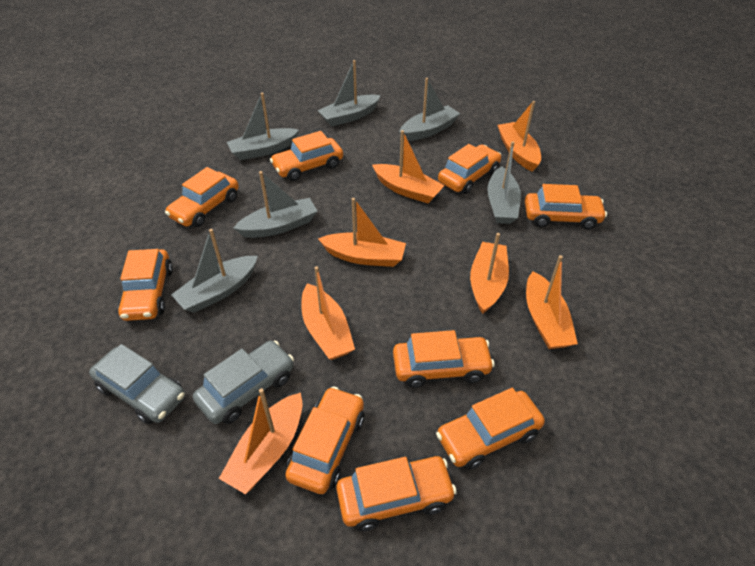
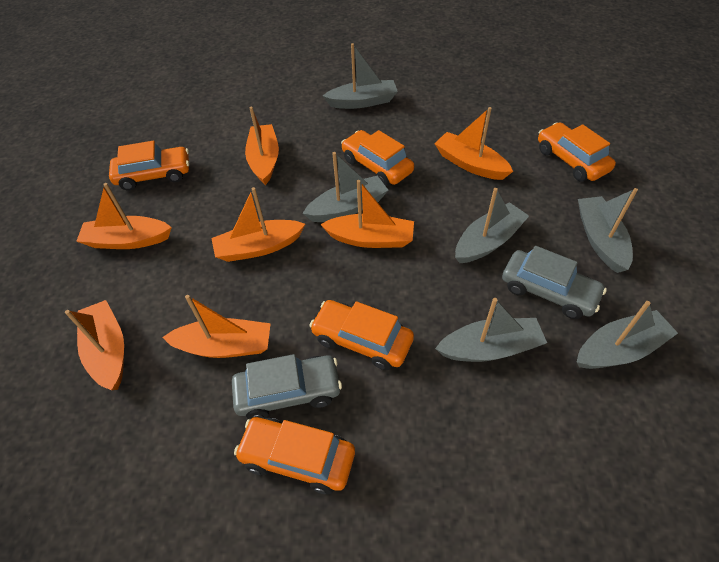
orange car: 9 -> 5

